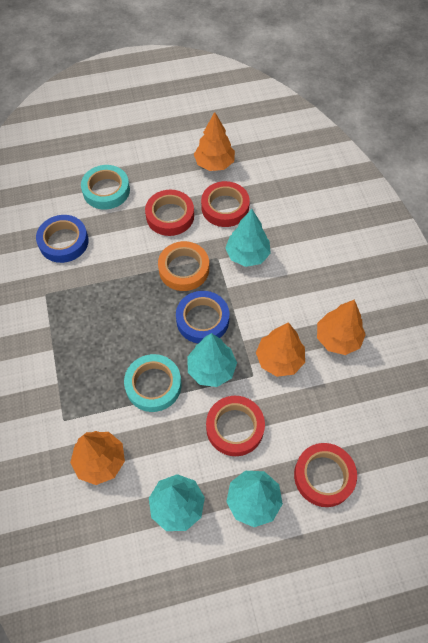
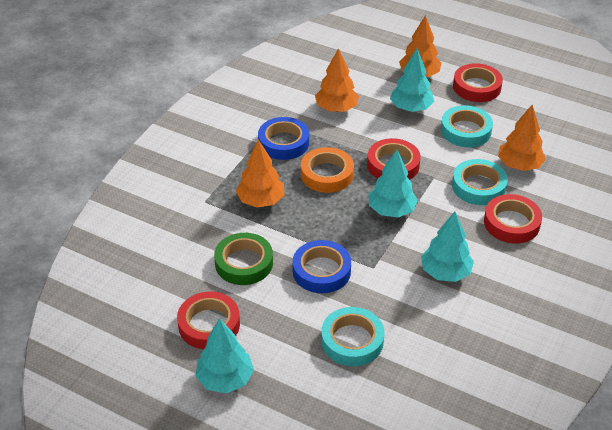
green tape: 0 -> 1
turquoise tape: 2 -> 3

